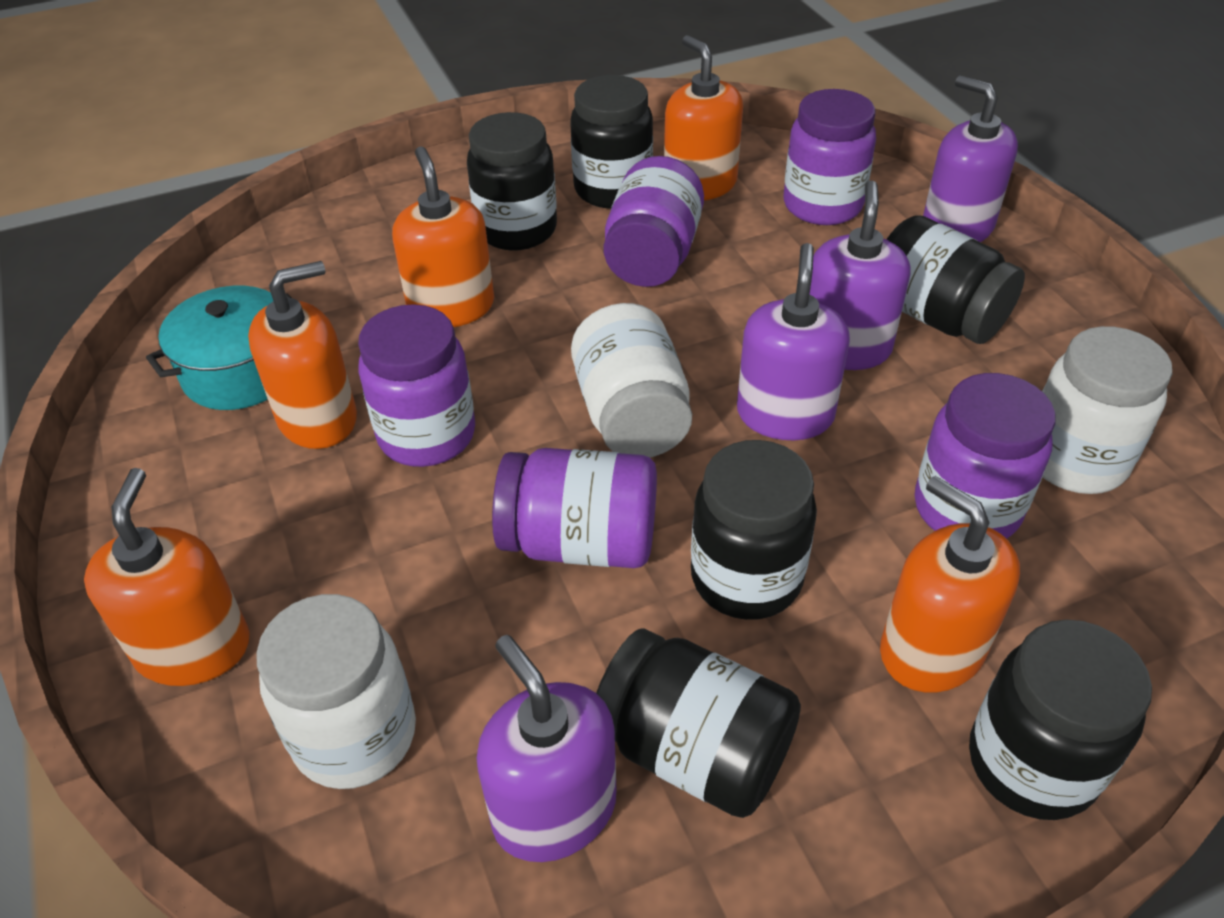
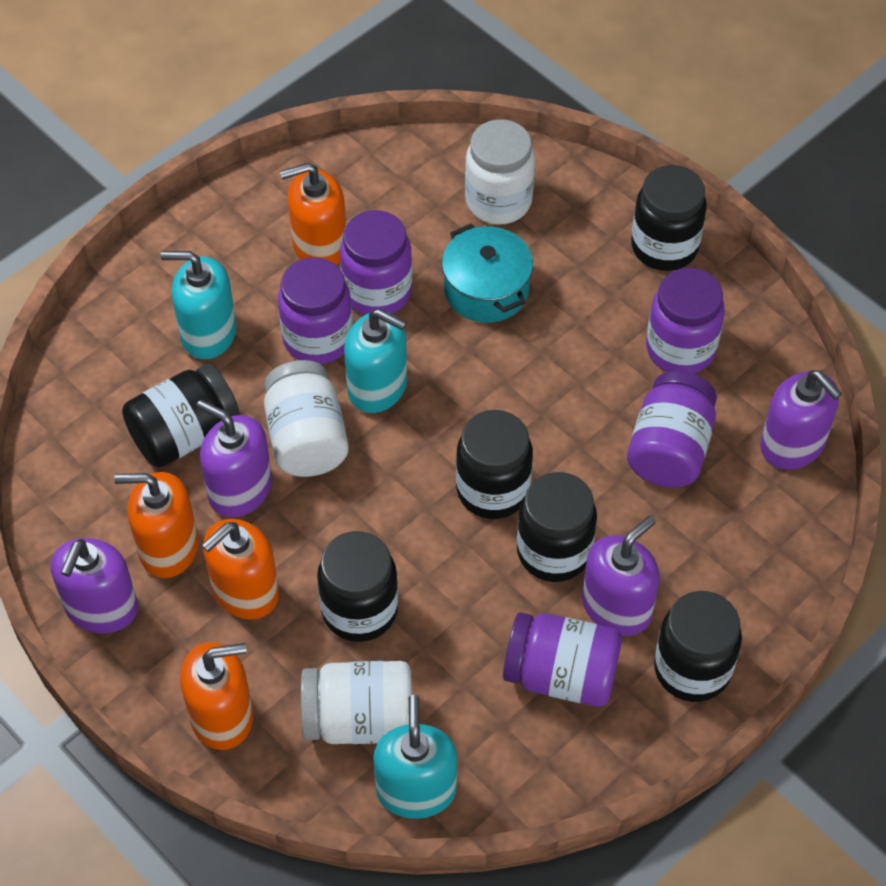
orange soap dispenser: 5 -> 4
turquoise soap dispenser: 0 -> 3

